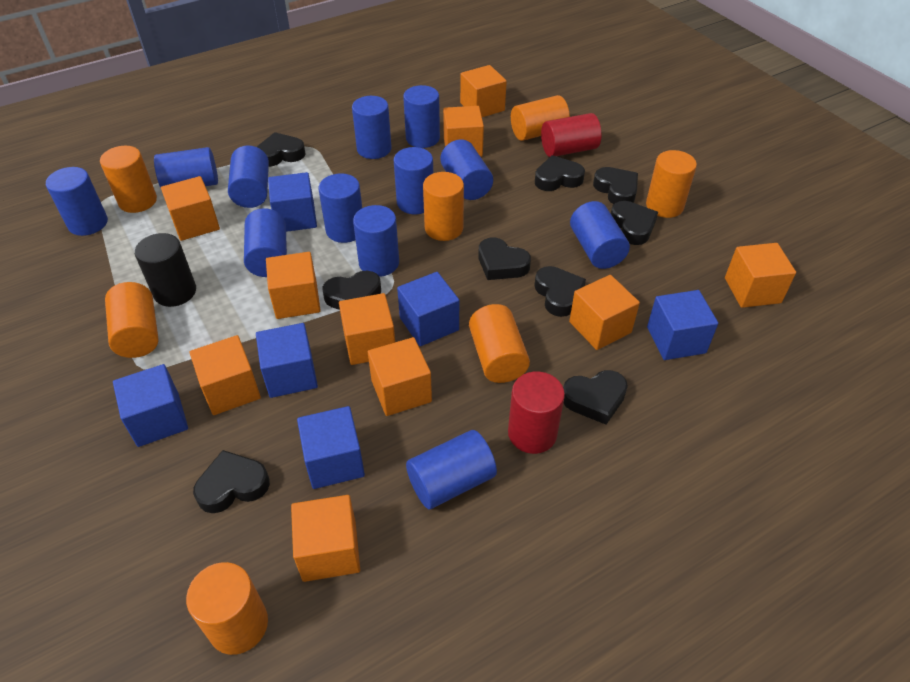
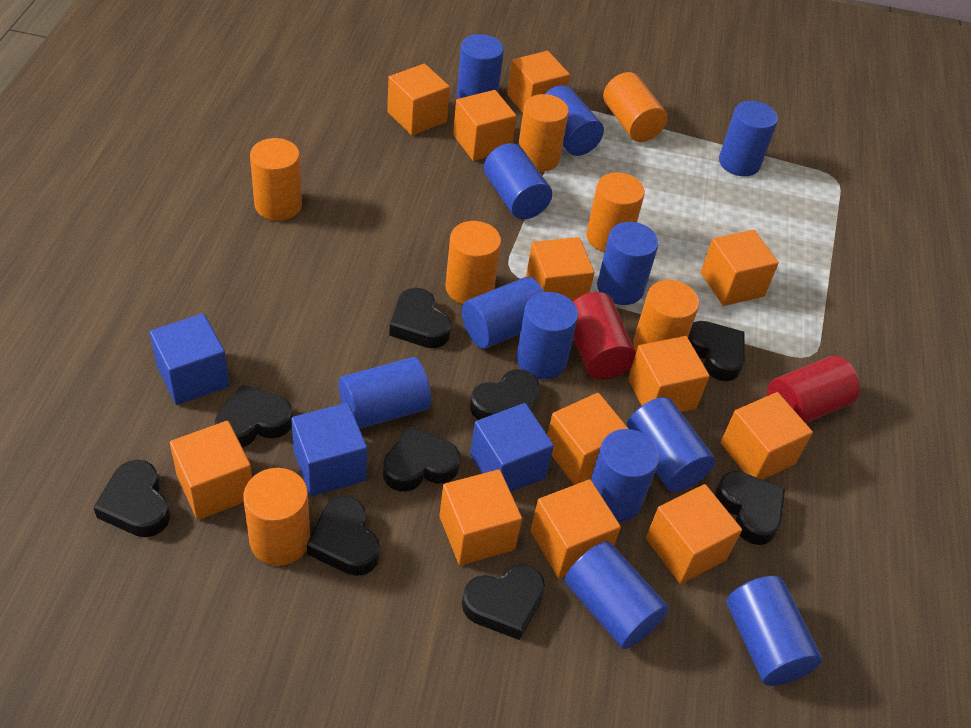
black cylinder: 1 -> 0
blue cube: 6 -> 3
orange cube: 10 -> 12

